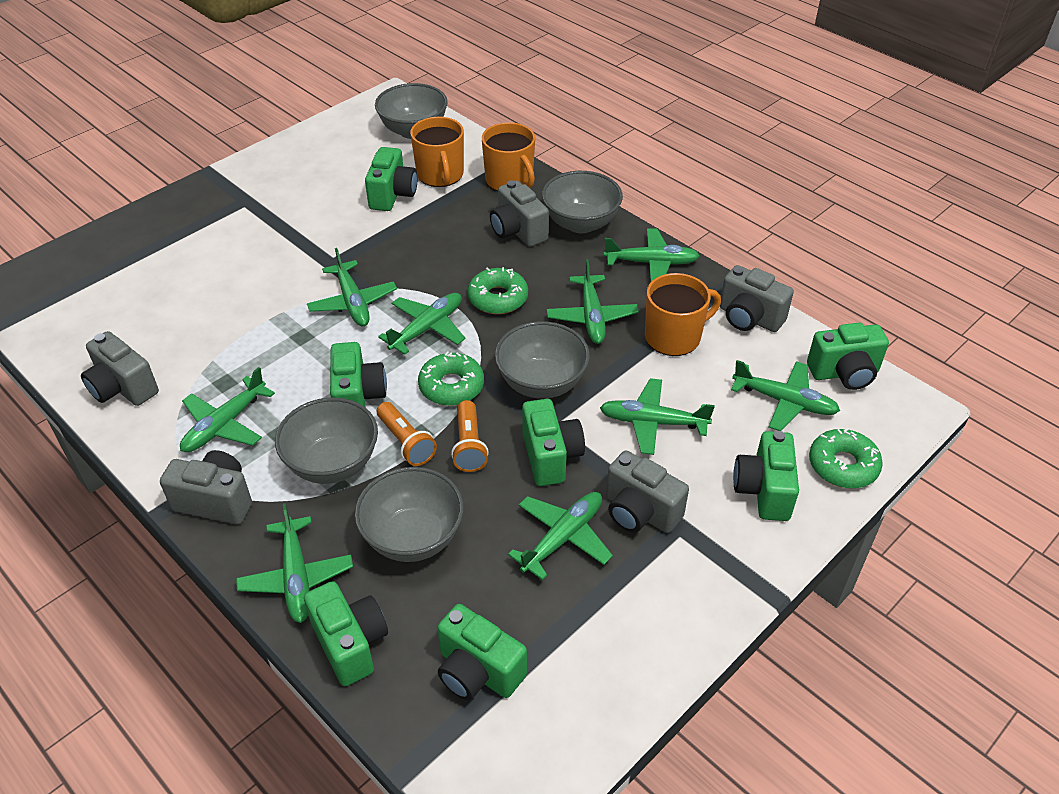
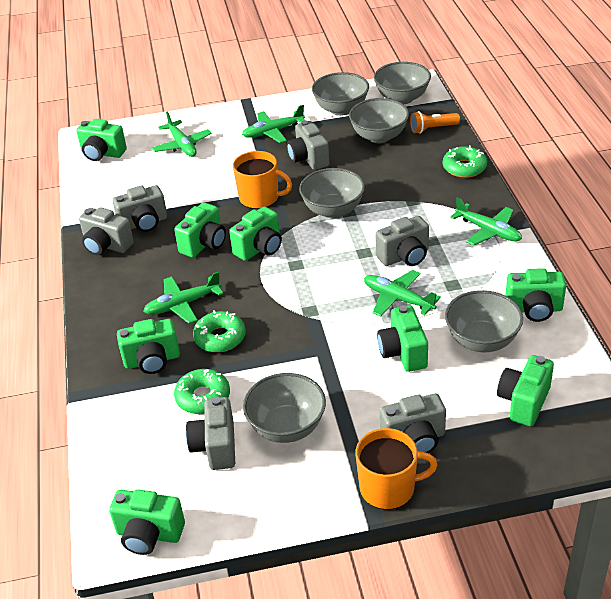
green camera: 7 -> 8
green plane: 9 -> 5
grey bowl: 5 -> 6
grey camera: 5 -> 6
orange flashlight: 2 -> 1
orange mug: 3 -> 2

